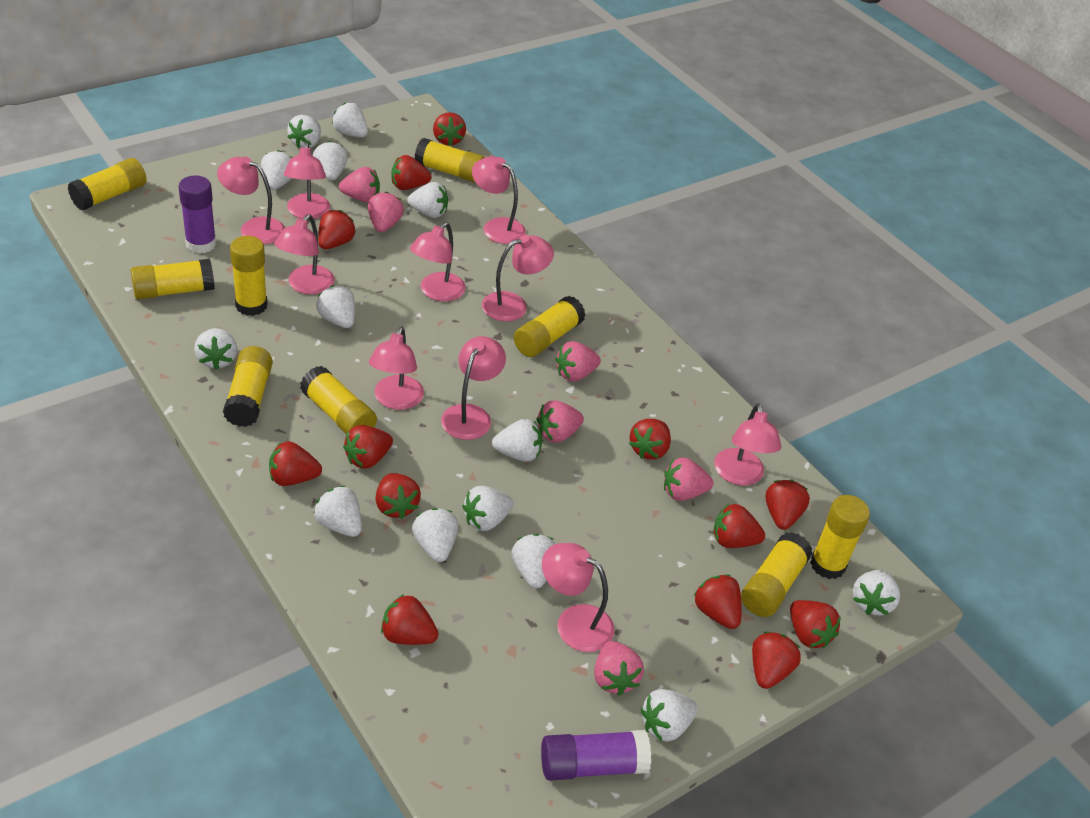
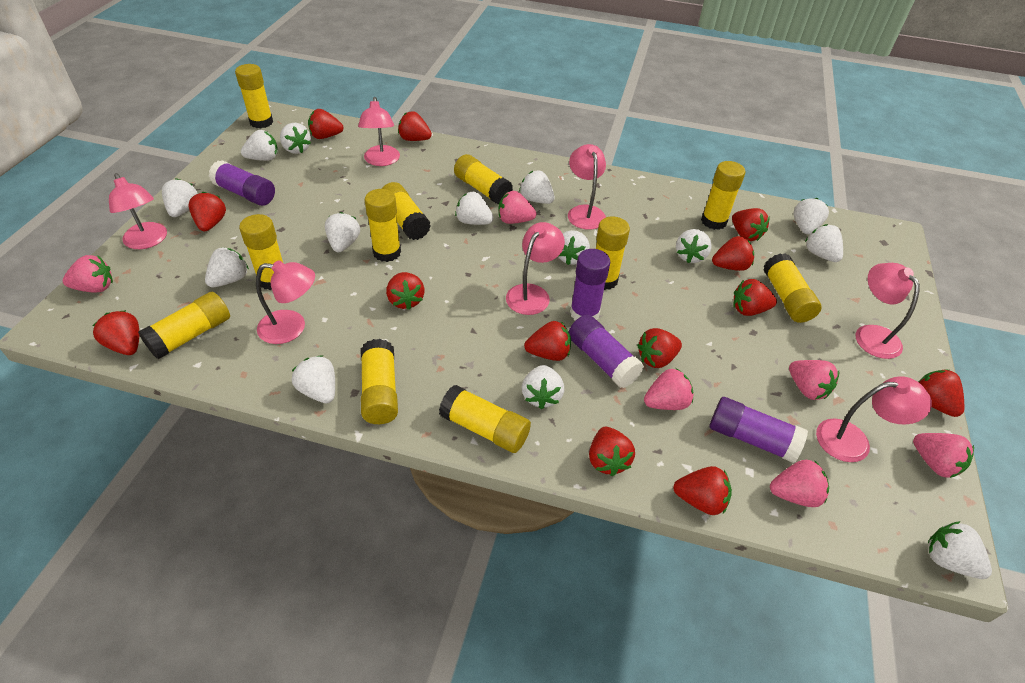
pink lamp: 10 -> 7
purple glue stick: 2 -> 4
yellow glue stick: 9 -> 11

